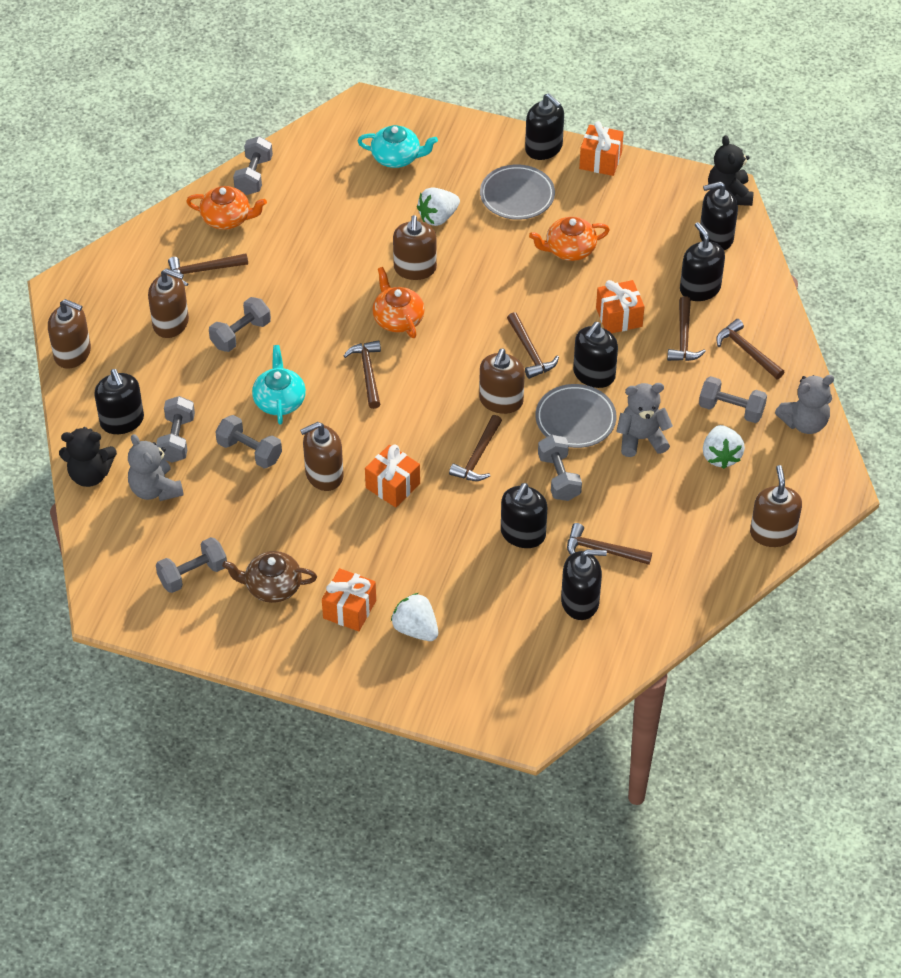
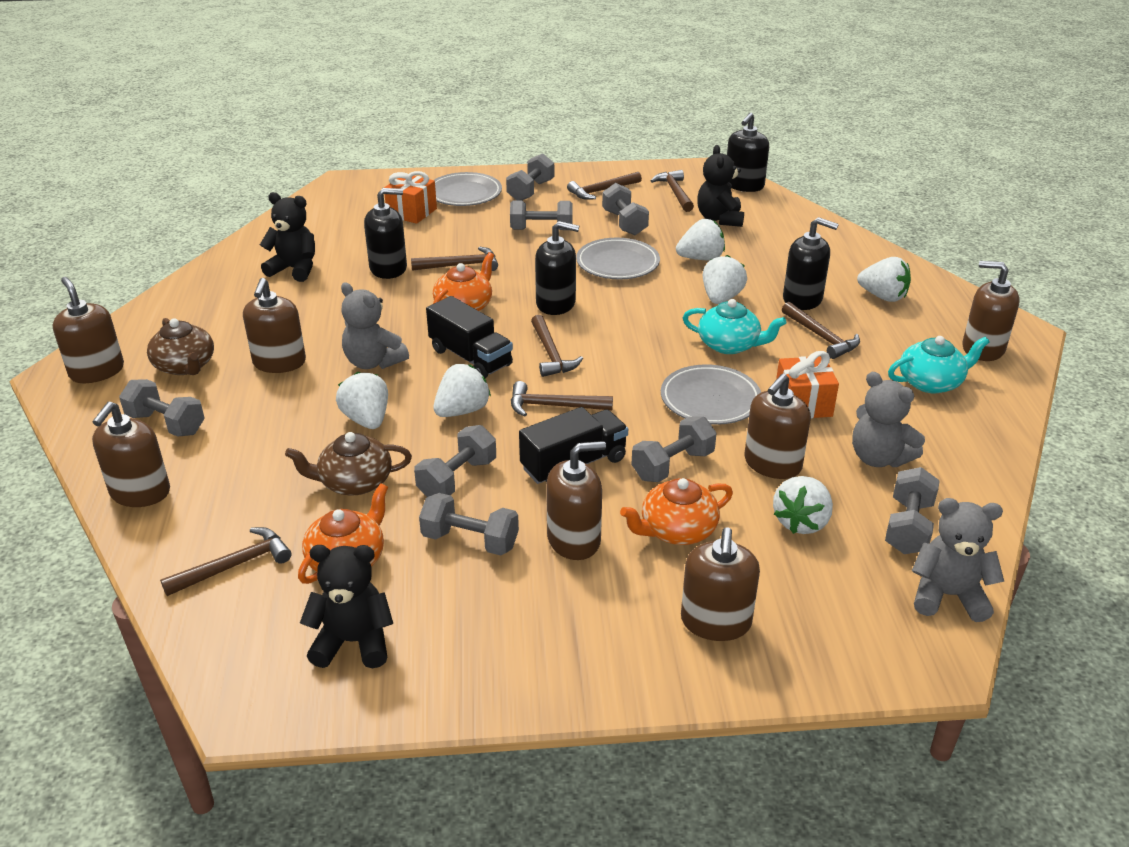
black soap dispenser: 7 -> 4
black teddy bear: 2 -> 3
black truck: 0 -> 2
brown soap dispenser: 6 -> 7
brown teapot: 1 -> 2
grey dumbbell: 7 -> 8
grey plate: 2 -> 3
orange gift: 4 -> 2
white strawberry: 3 -> 6

